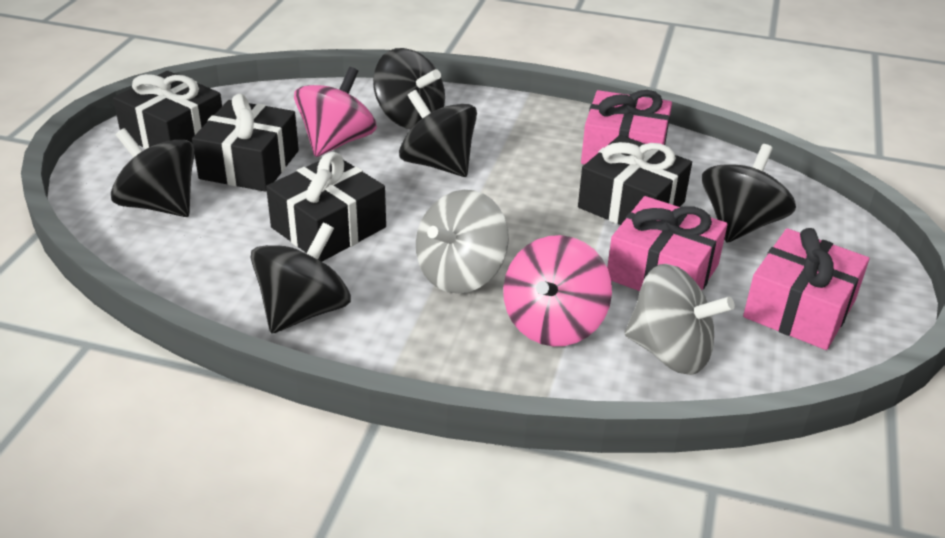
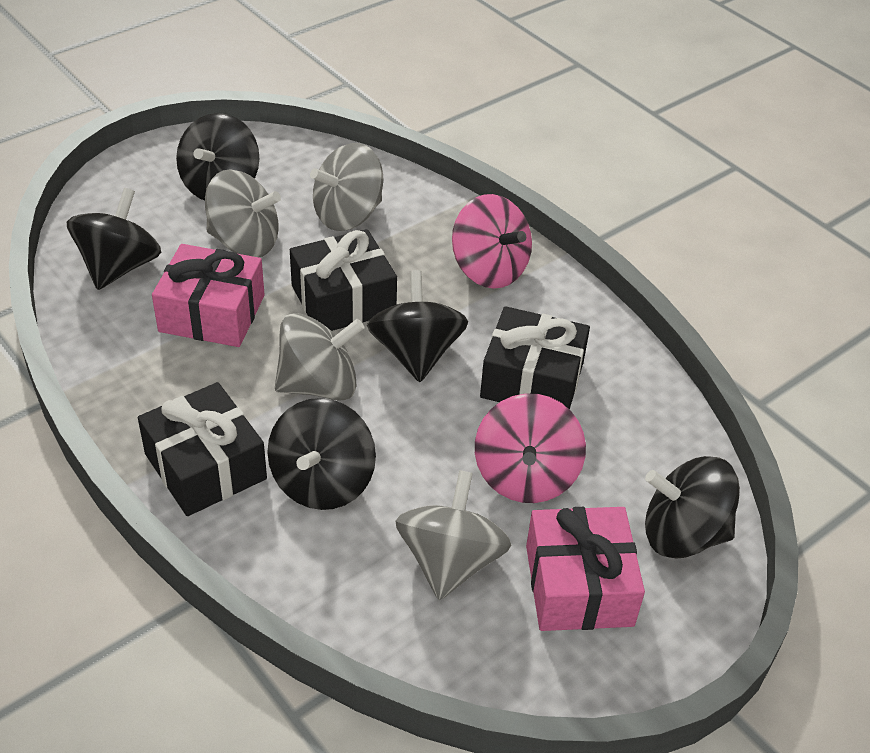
black gift: 4 -> 3
grey spinning top: 2 -> 4
pink gift: 3 -> 2

